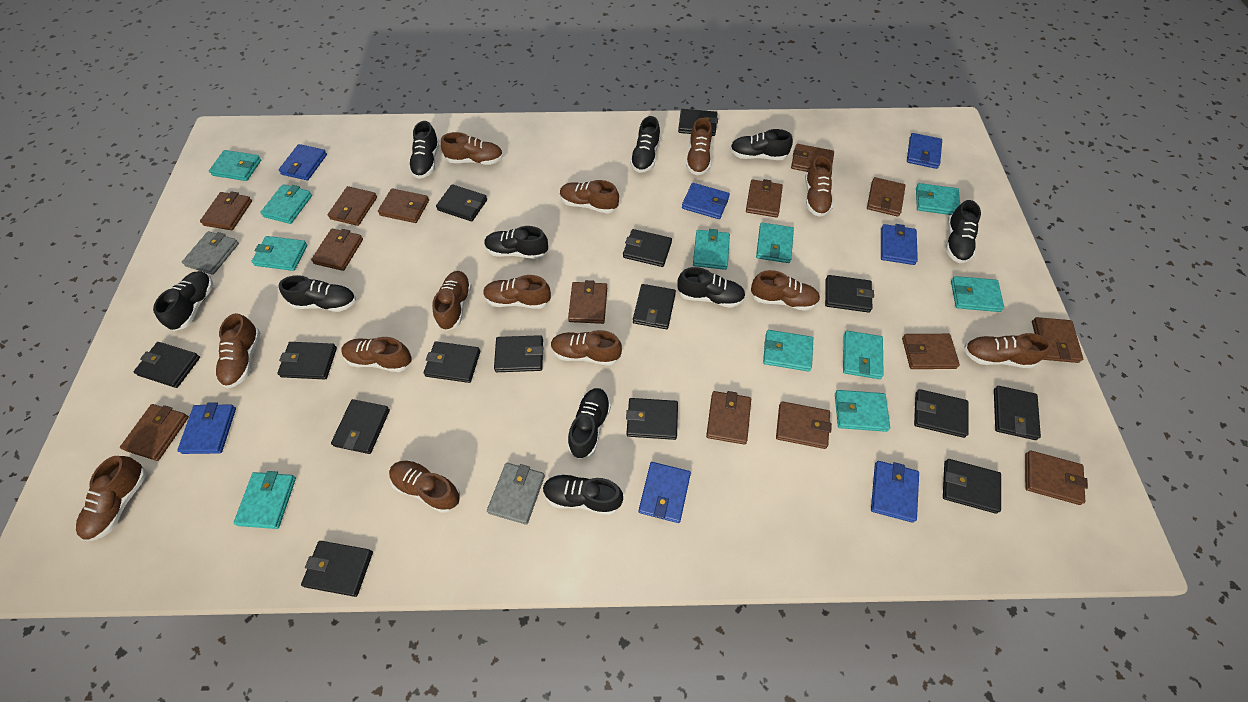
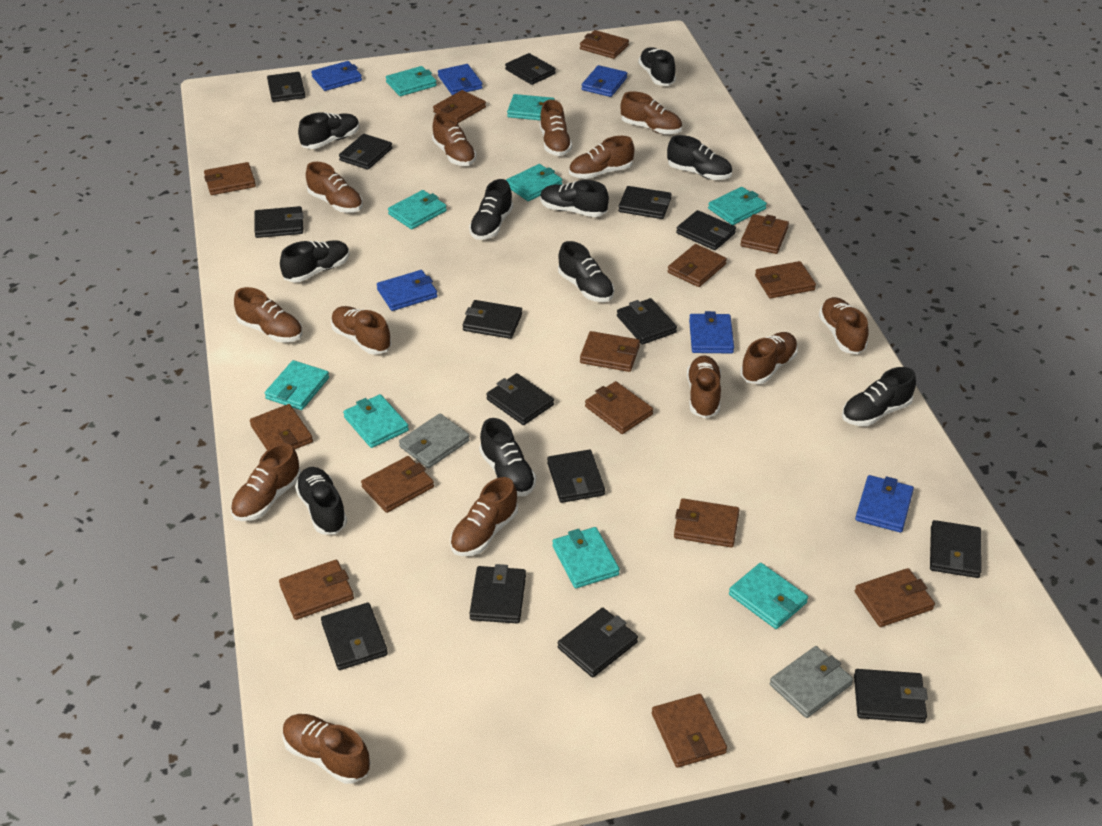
blue wallet: 7 -> 6
turquoise wallet: 11 -> 9

